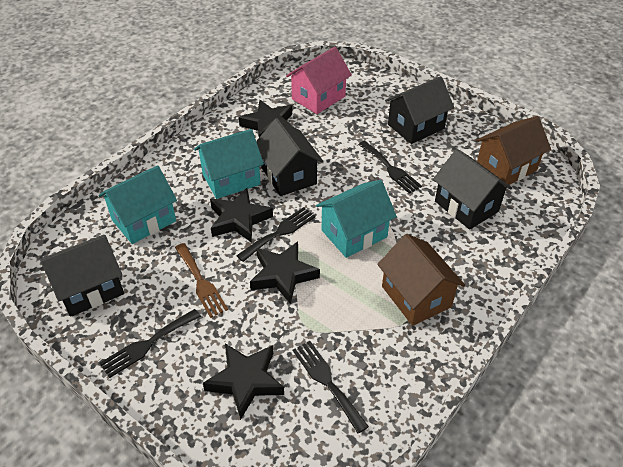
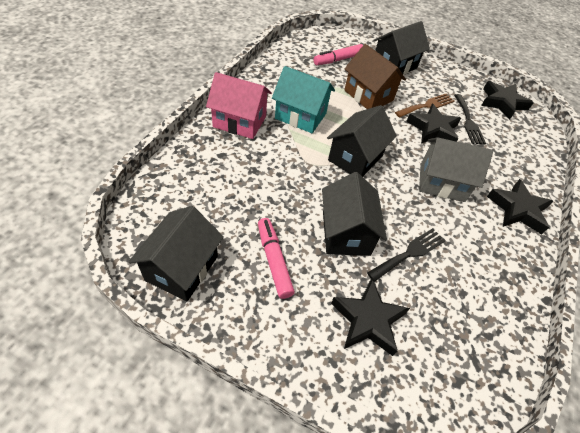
black fork: 4 -> 2
brown house: 2 -> 1
grey house: 0 -> 1
pink marker: 0 -> 2
turquoise house: 3 -> 1

